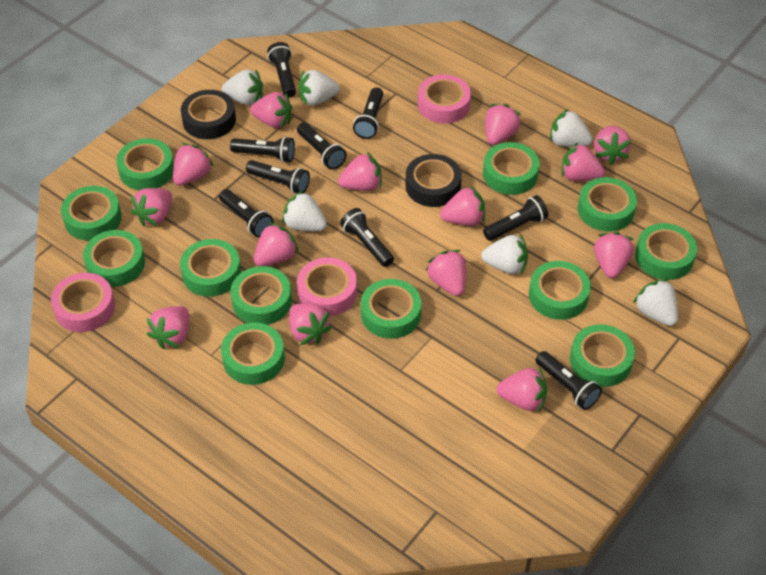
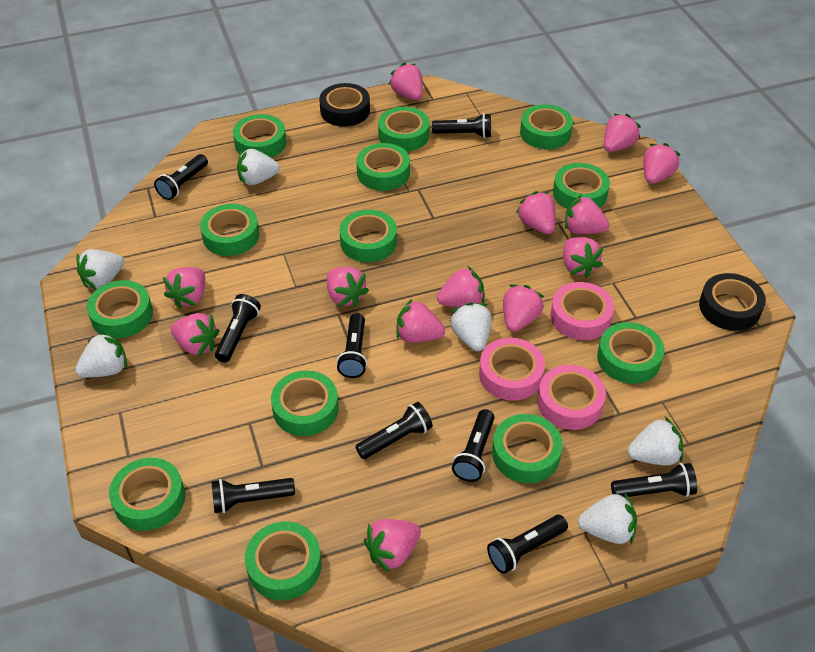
green tape: 12 -> 13
pink strawberry: 14 -> 13

